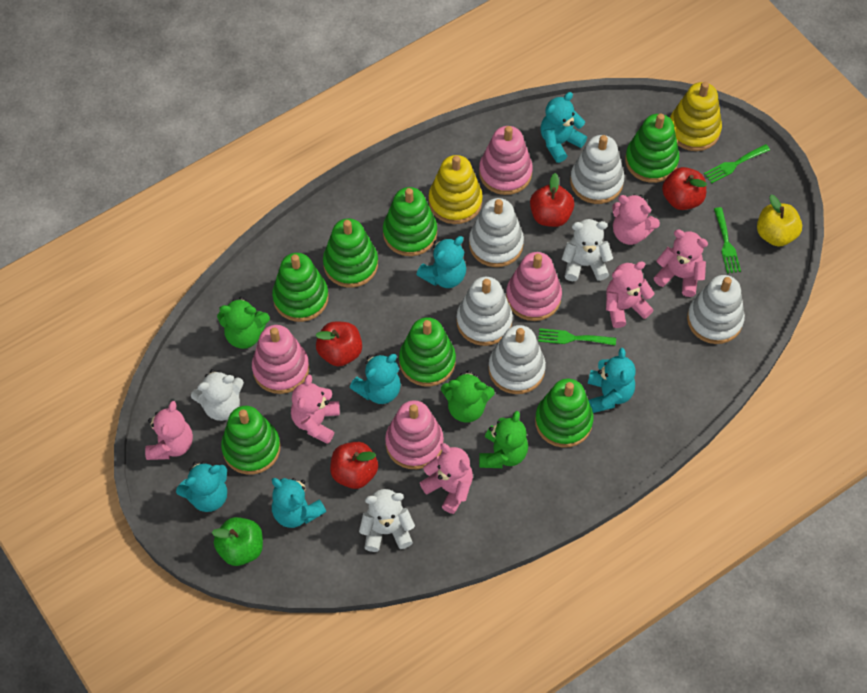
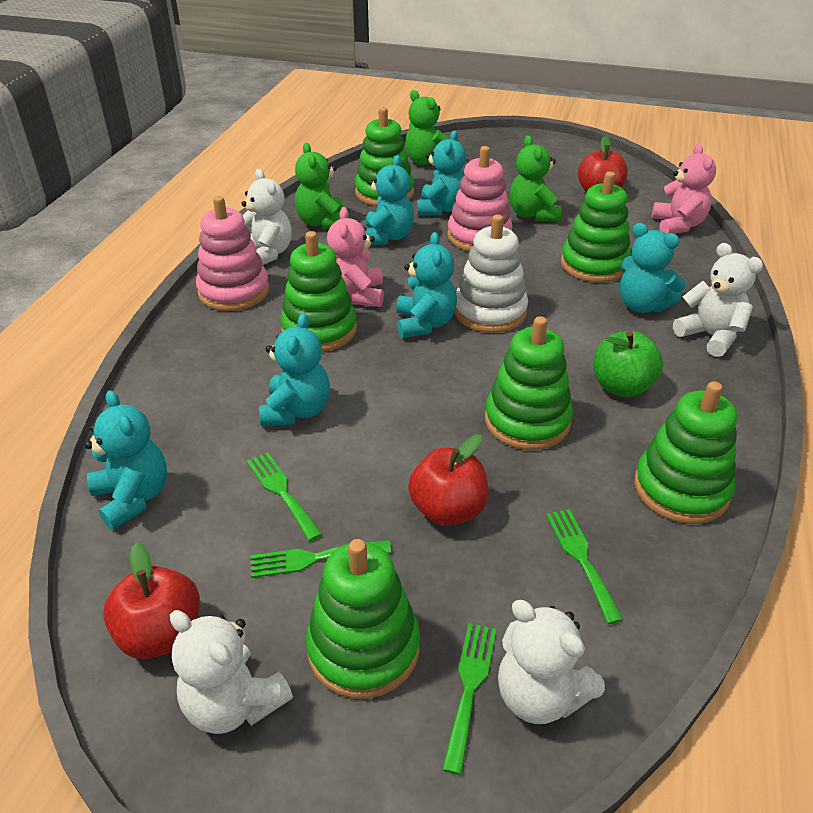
green fork: 3 -> 4
green stacking toy: 7 -> 6
pink stacking toy: 4 -> 2
pink teddy bear: 6 -> 2
red apple: 4 -> 3
white stacking toy: 5 -> 1
white teddy bear: 3 -> 4
yellow apple: 1 -> 0
yellow stacking toy: 2 -> 0

